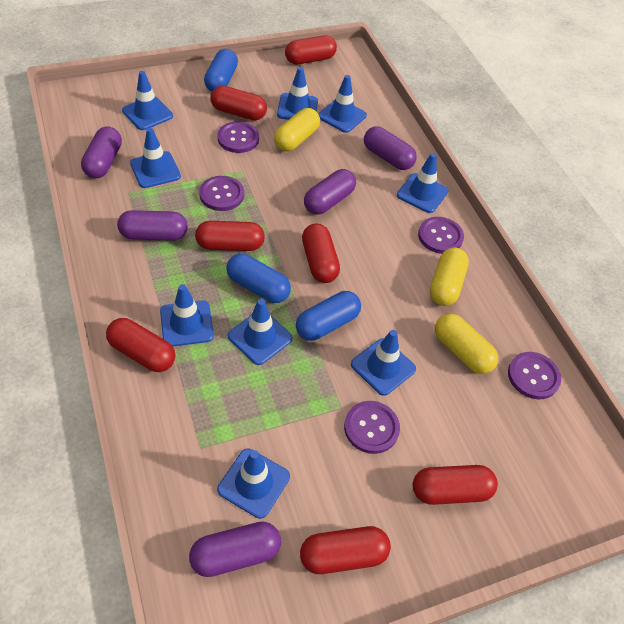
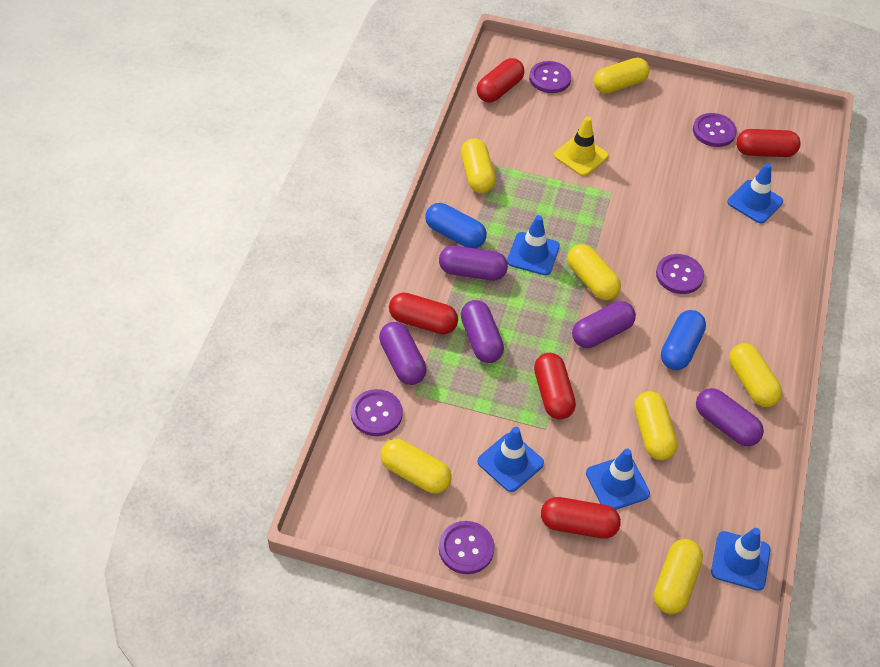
blue capsule: 3 -> 2
blue traffic cone: 9 -> 5
red capsule: 7 -> 5
yellow capsule: 3 -> 7
yellow traffic cone: 0 -> 1

